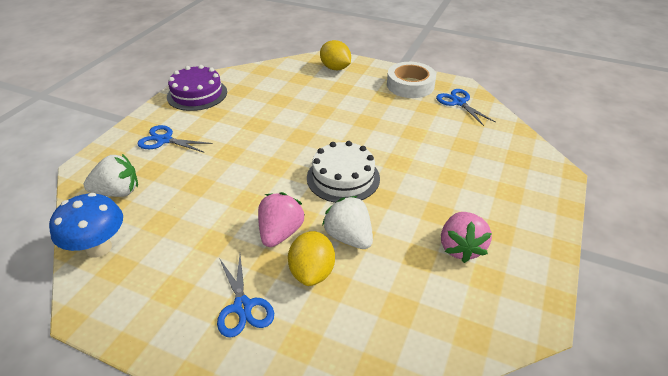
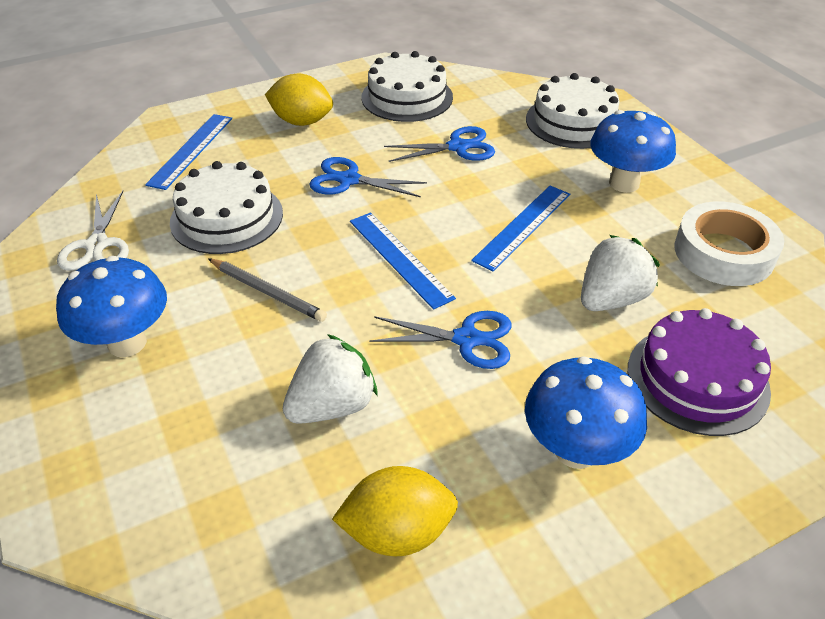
blue mushroom: 1 -> 3
blue ruler: 0 -> 3
grey pencil: 0 -> 1
pink strawberry: 2 -> 0
white cake: 1 -> 3
white scissors: 0 -> 1

